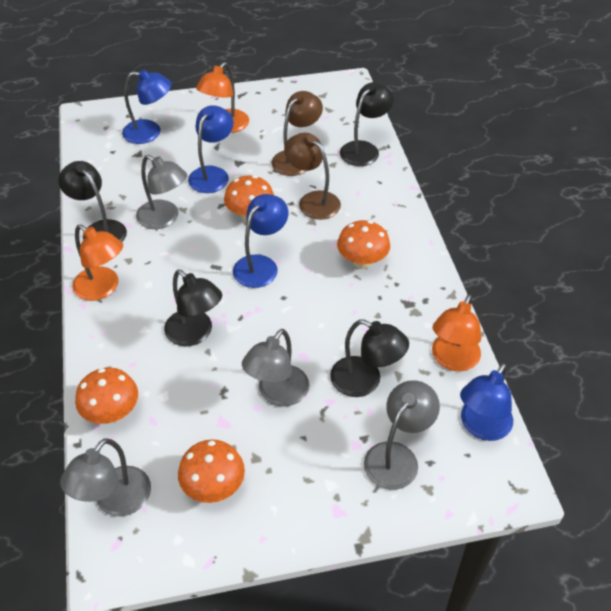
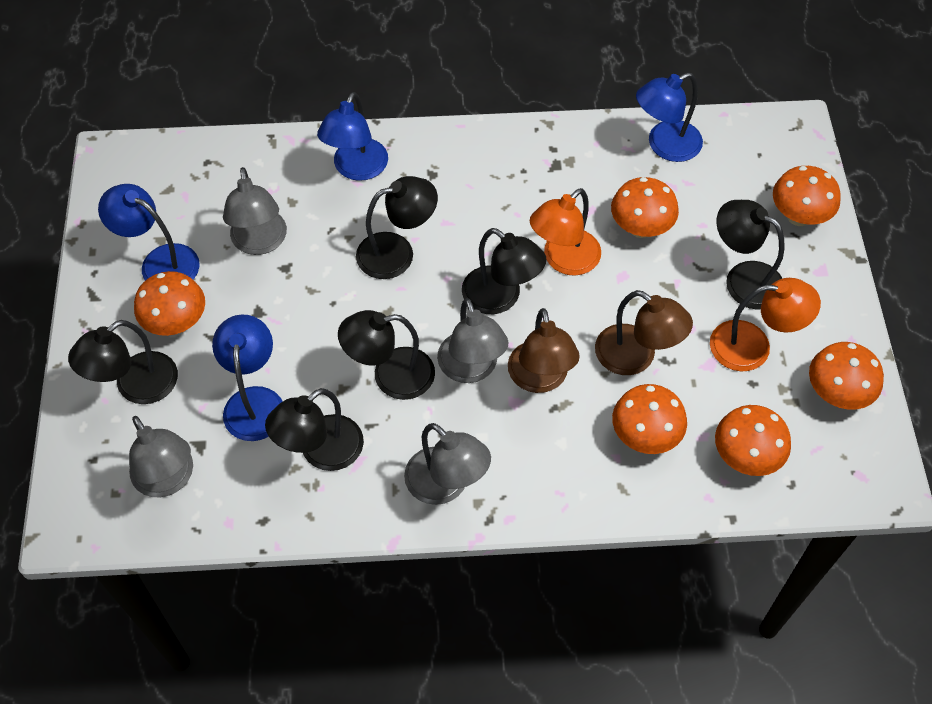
black lamp: 4 -> 6
orange lamp: 3 -> 2
orange mushroom: 4 -> 6

